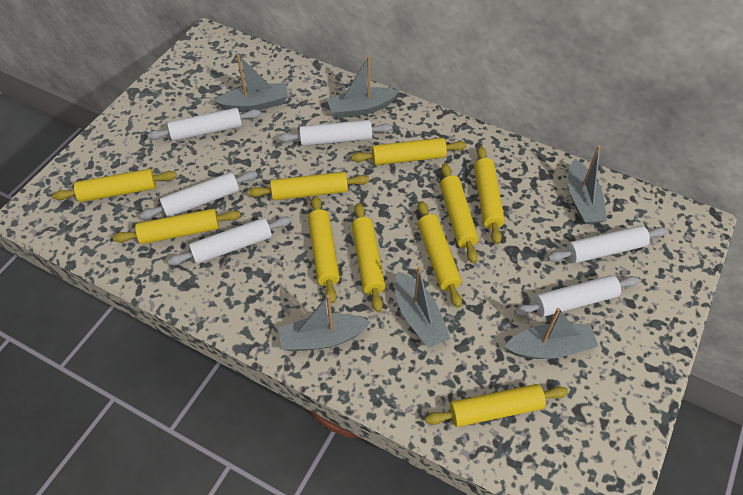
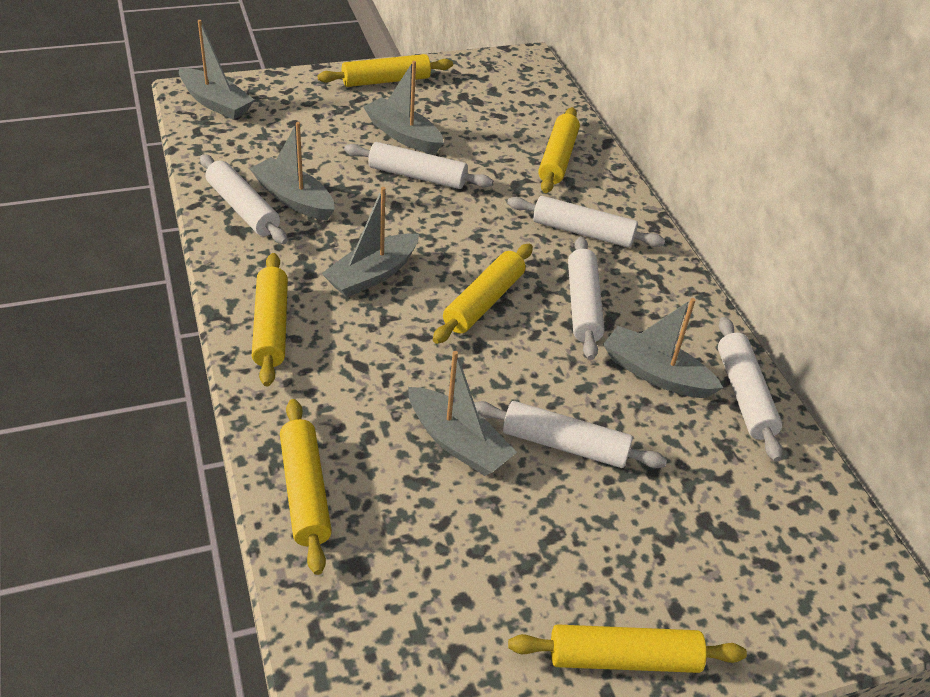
yellow rolling pin: 10 -> 6

